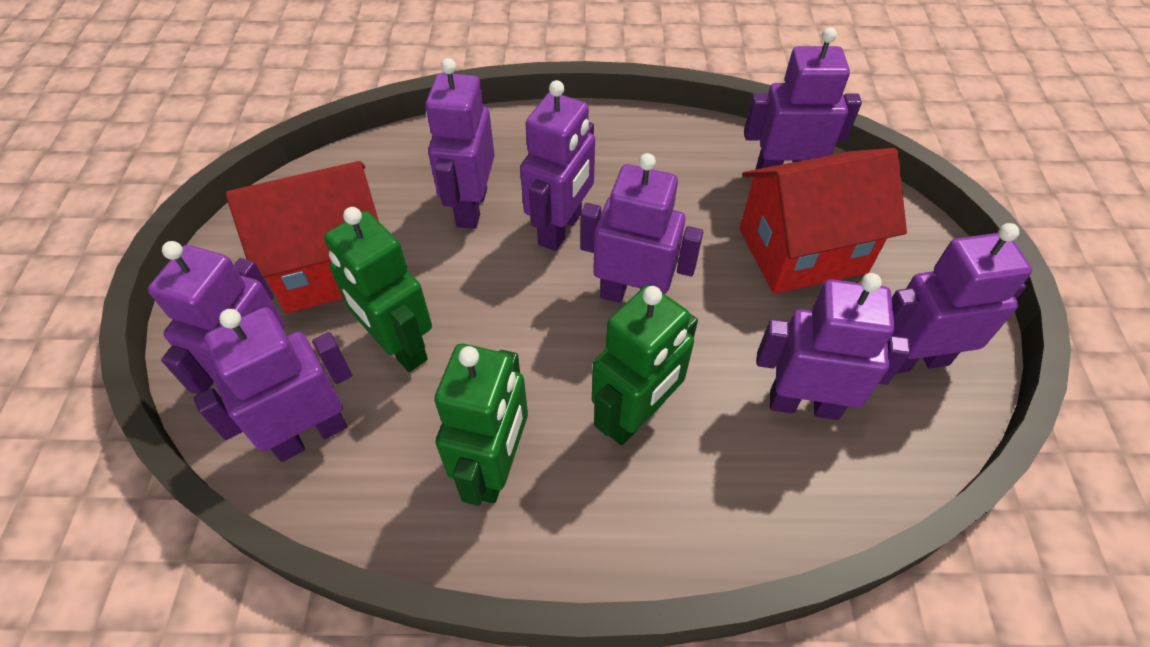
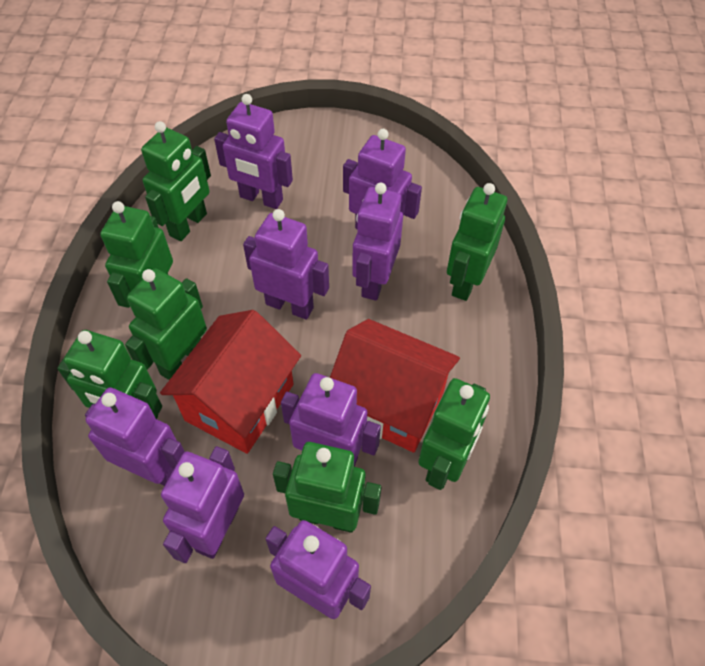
green robot: 3 -> 7

